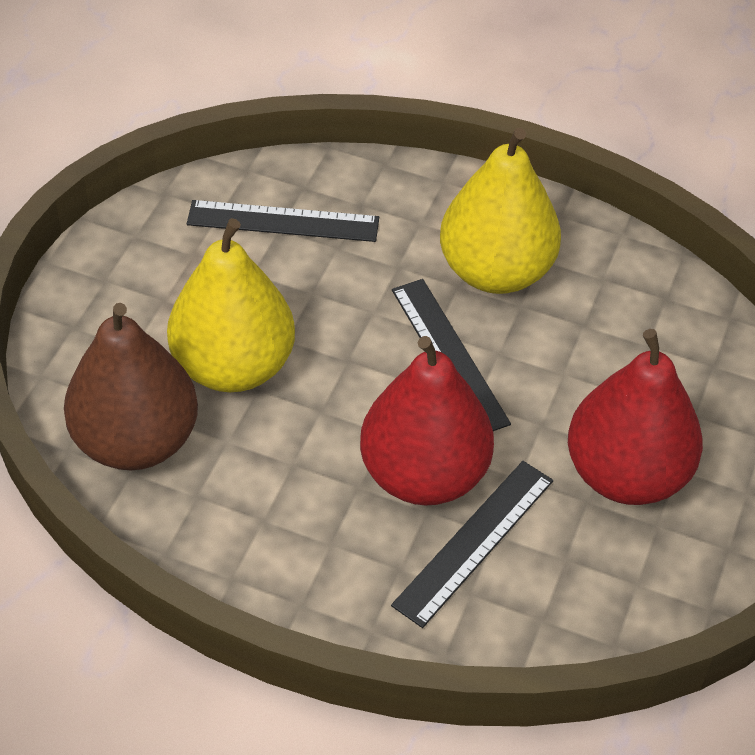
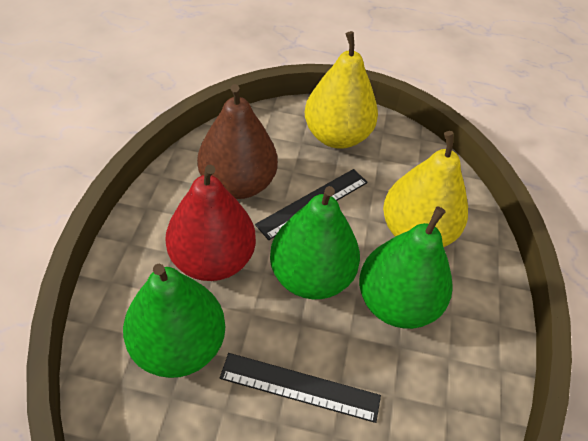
black ruler: 3 -> 2
green pear: 0 -> 3
red pear: 2 -> 1

